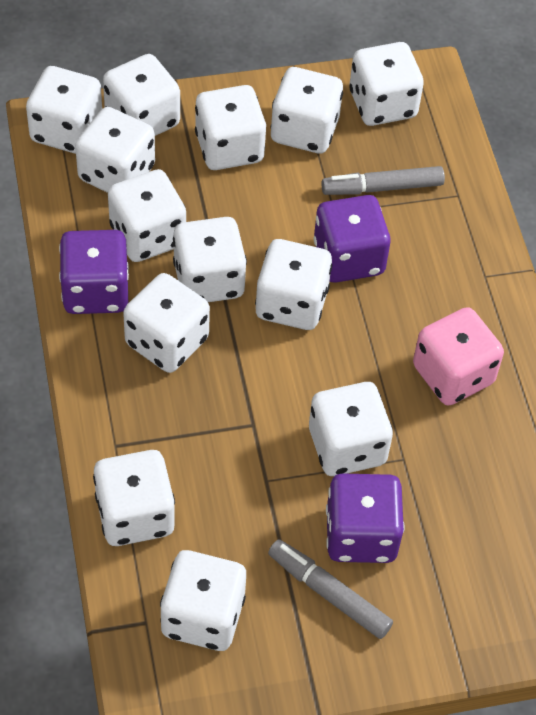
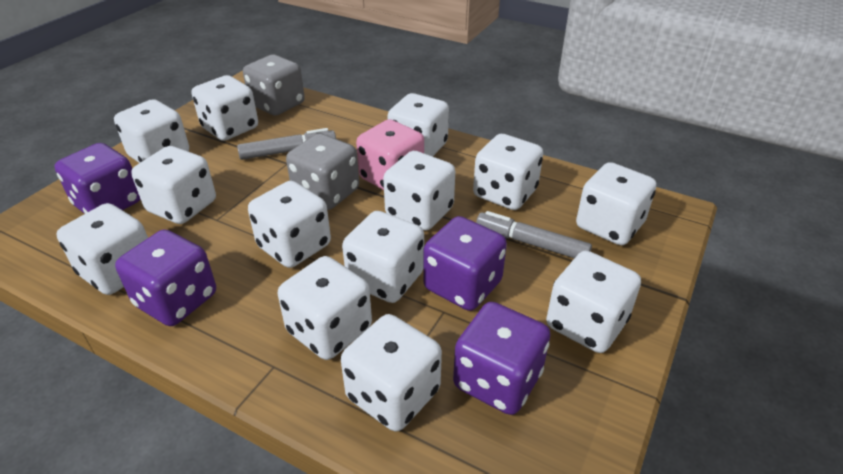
grey dice: 0 -> 2
purple dice: 3 -> 4

